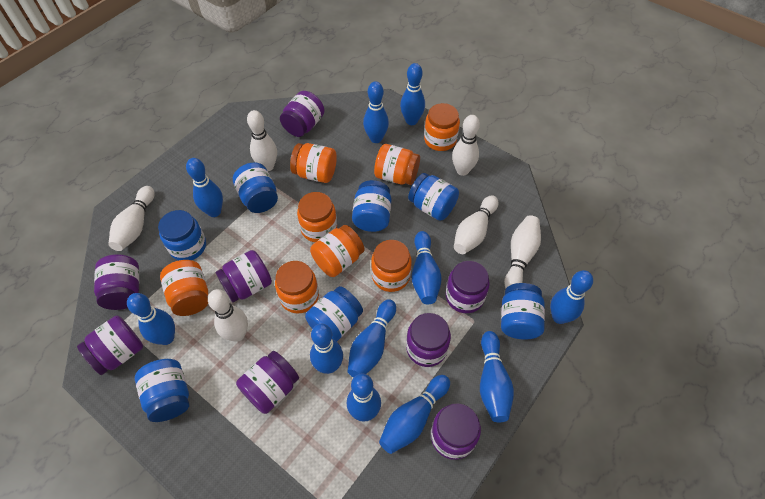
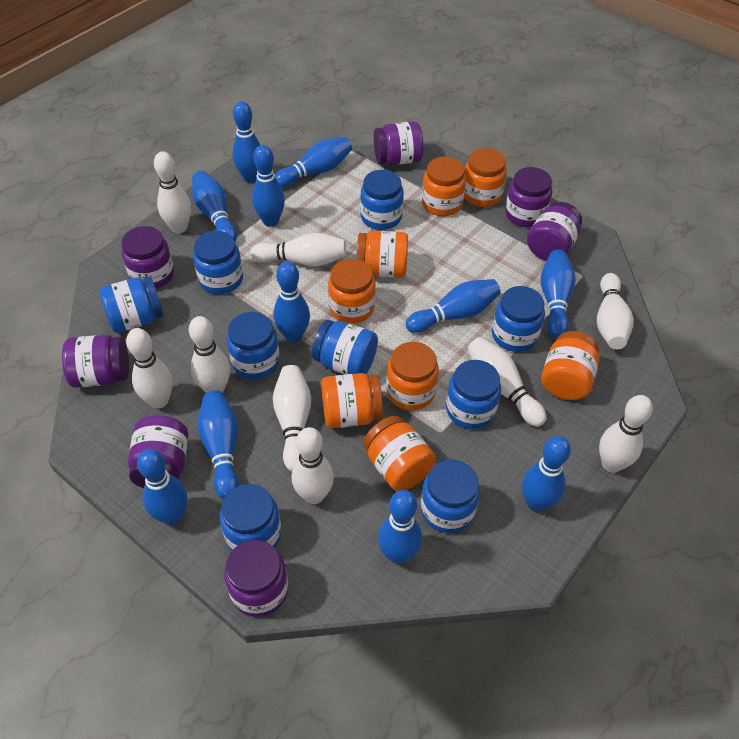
blue jar: 7 -> 9
purple jar: 8 -> 7
white bowling pin: 6 -> 9

